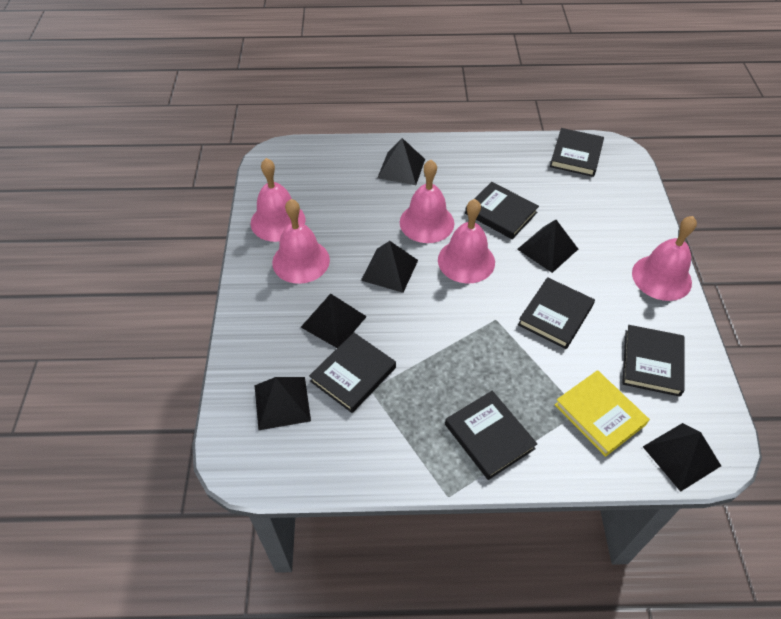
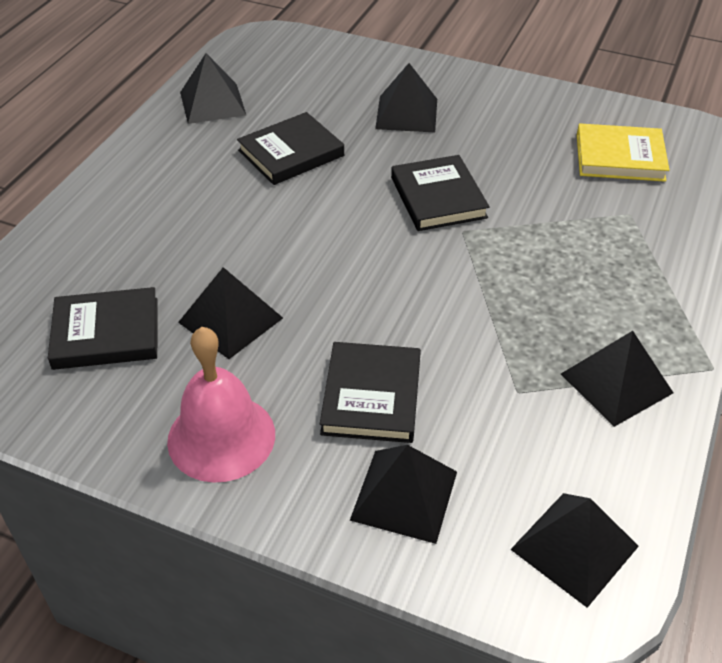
black book: 6 -> 4
pink bell: 5 -> 1

